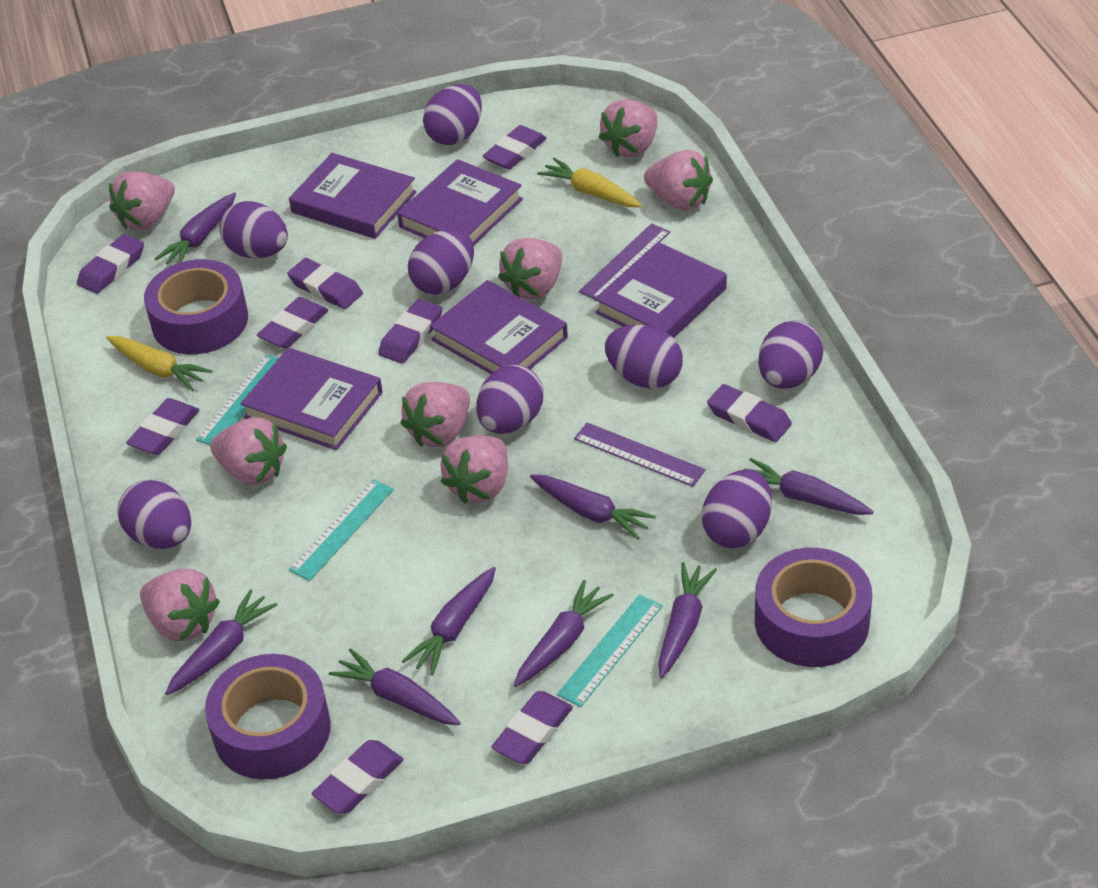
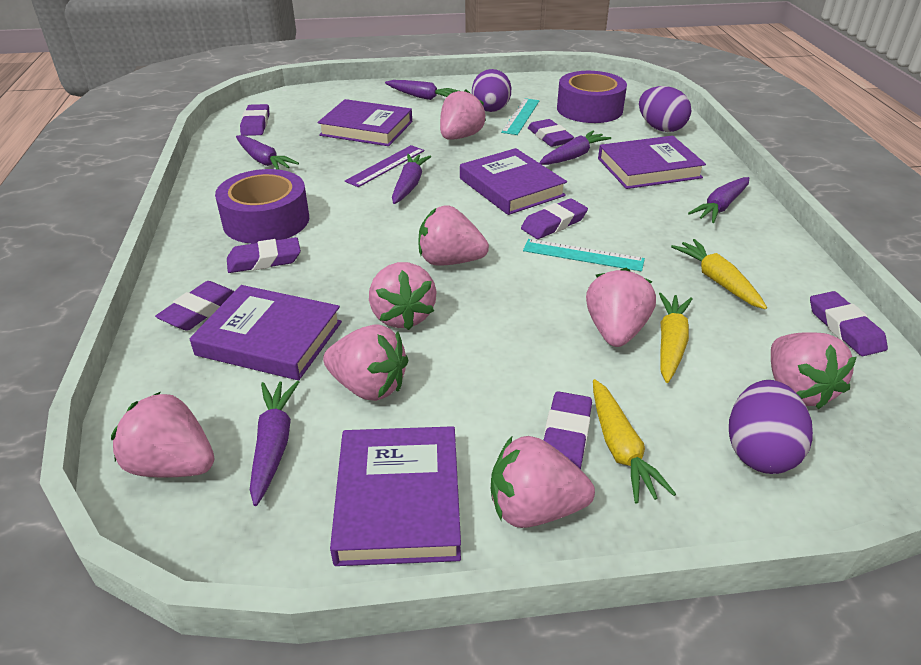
purple carrot: 8 -> 6
purple egg: 8 -> 3
purple eraser: 9 -> 7
purple ruler: 2 -> 1
purple tape: 3 -> 2
turquoise ruler: 3 -> 2
yellow carrot: 2 -> 3

